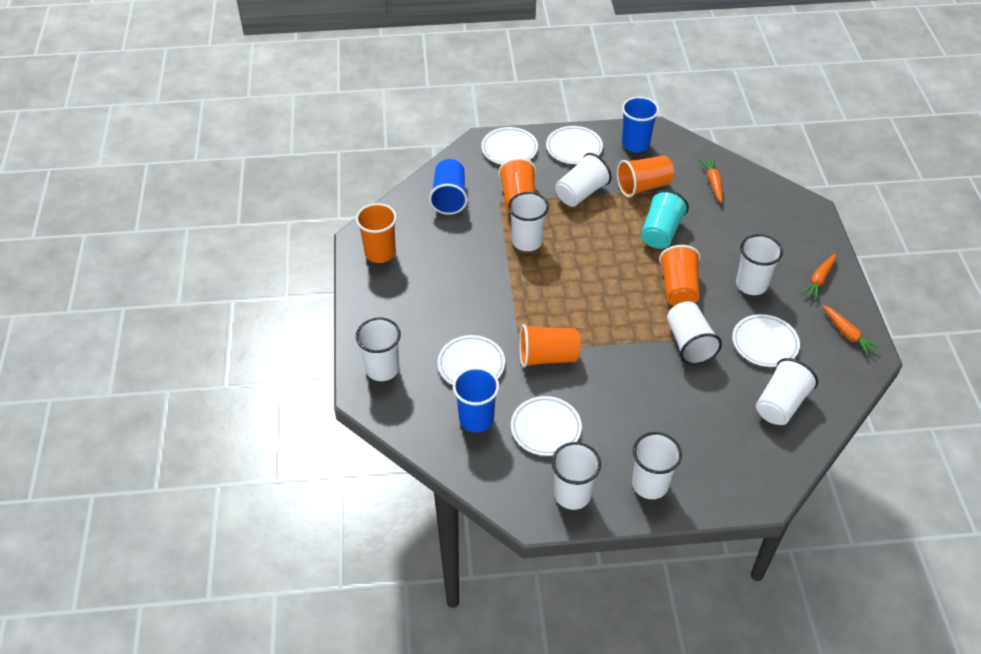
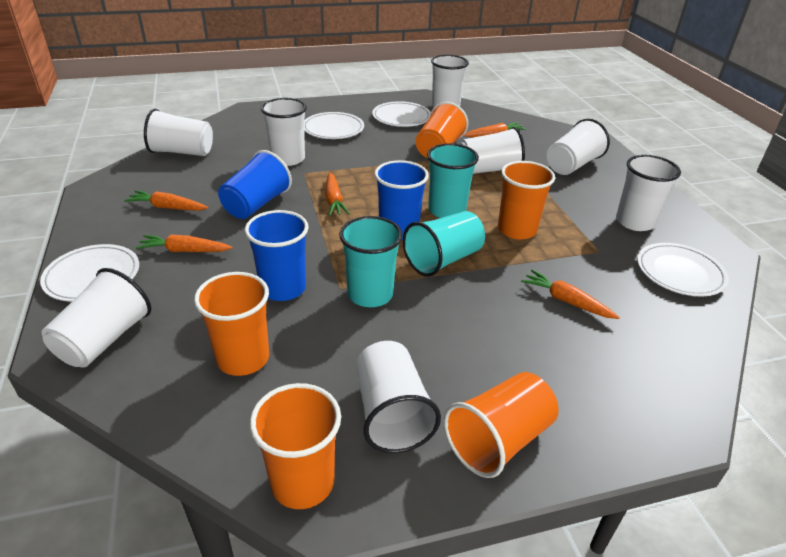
orange carrot: 3 -> 5
turquoise cup: 1 -> 3
white plate: 5 -> 4

